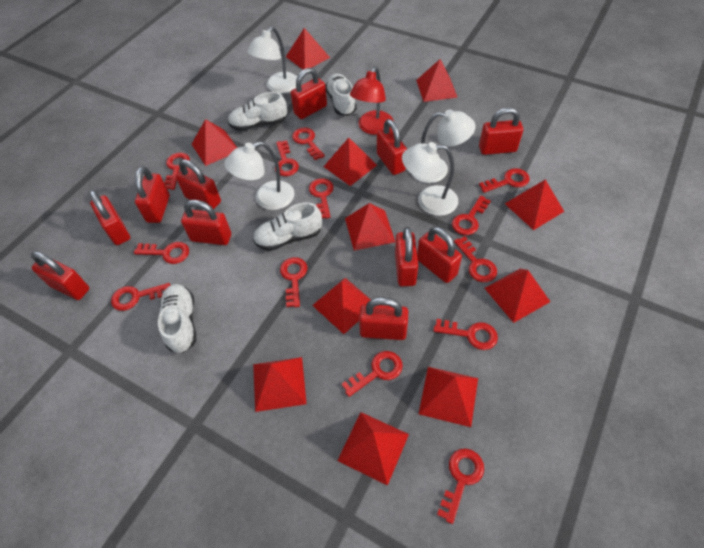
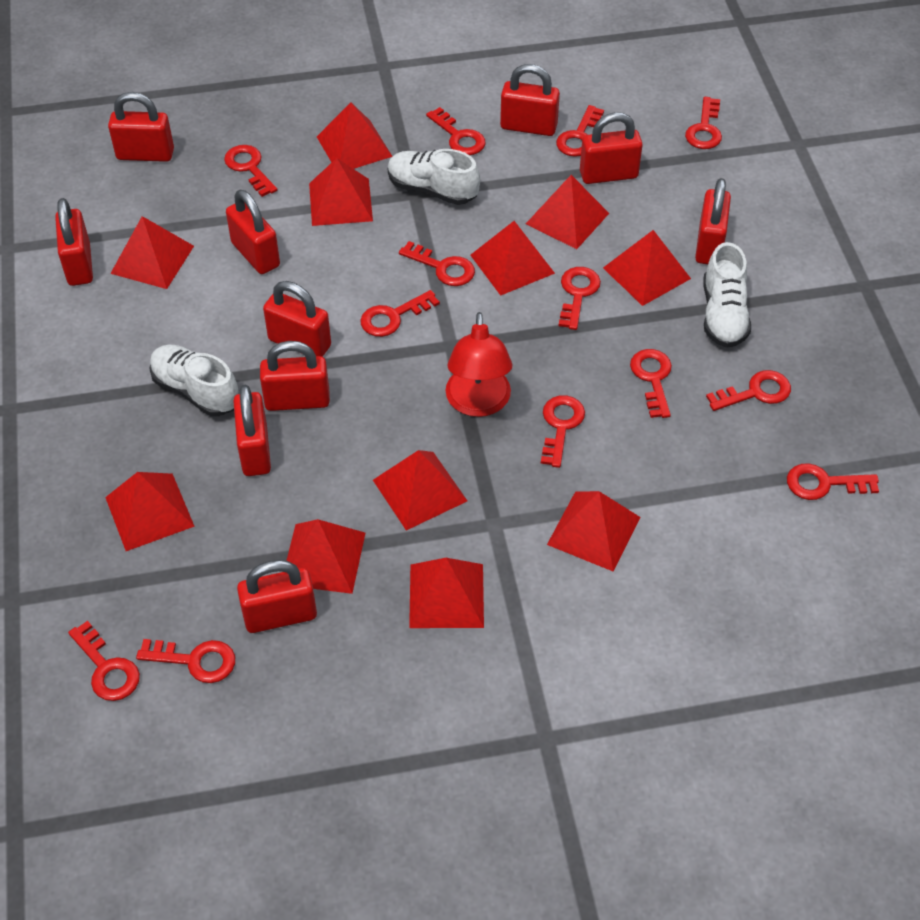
red padlock: 11 -> 10
white lamp: 4 -> 0
white shoe: 4 -> 3

